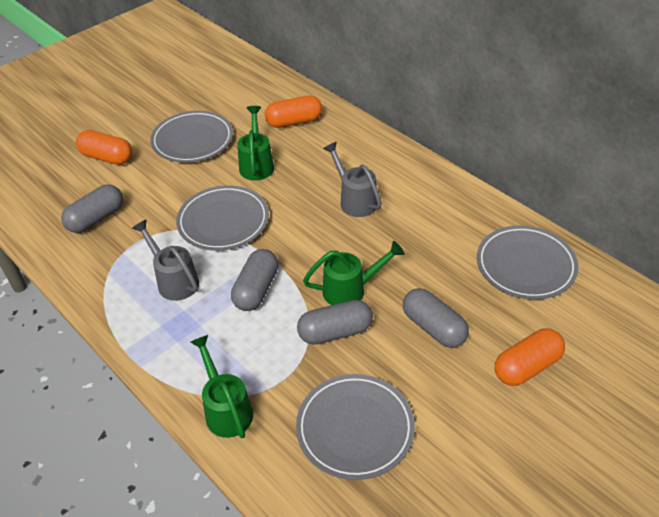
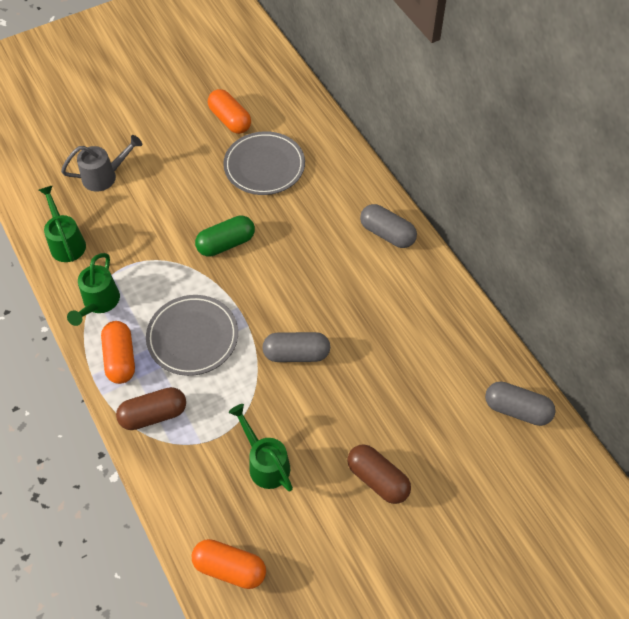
brown capsule: 0 -> 2
green capsule: 0 -> 1
grey capsule: 4 -> 3
grey plate: 4 -> 2
grey watering can: 2 -> 1

